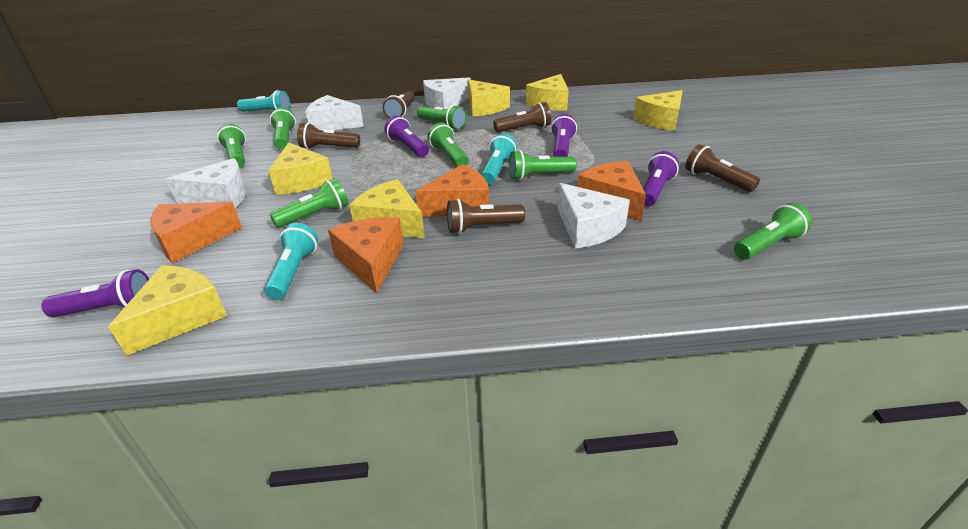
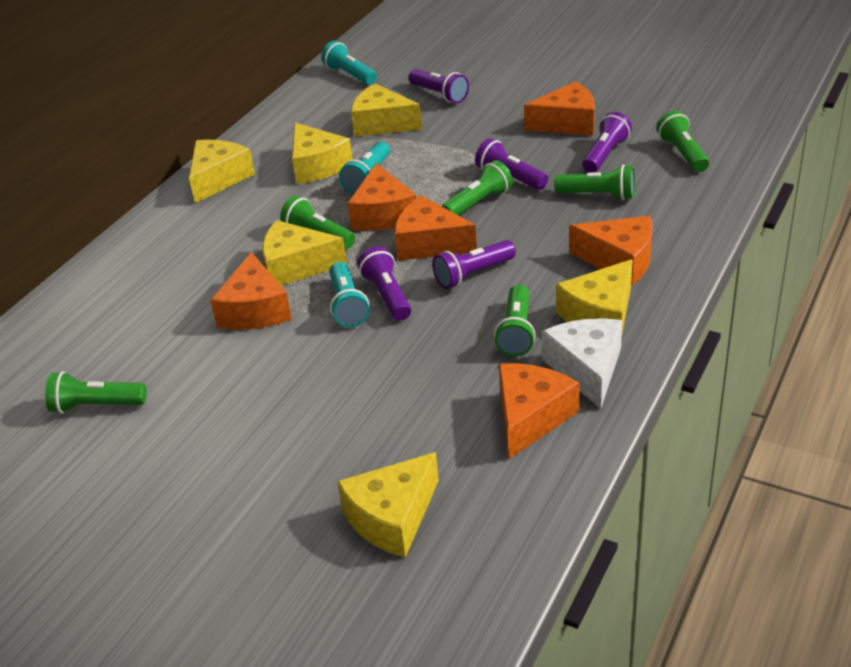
brown flashlight: 5 -> 0
green flashlight: 7 -> 6
orange cheese: 4 -> 6
purple flashlight: 4 -> 5
white cheese: 4 -> 1

